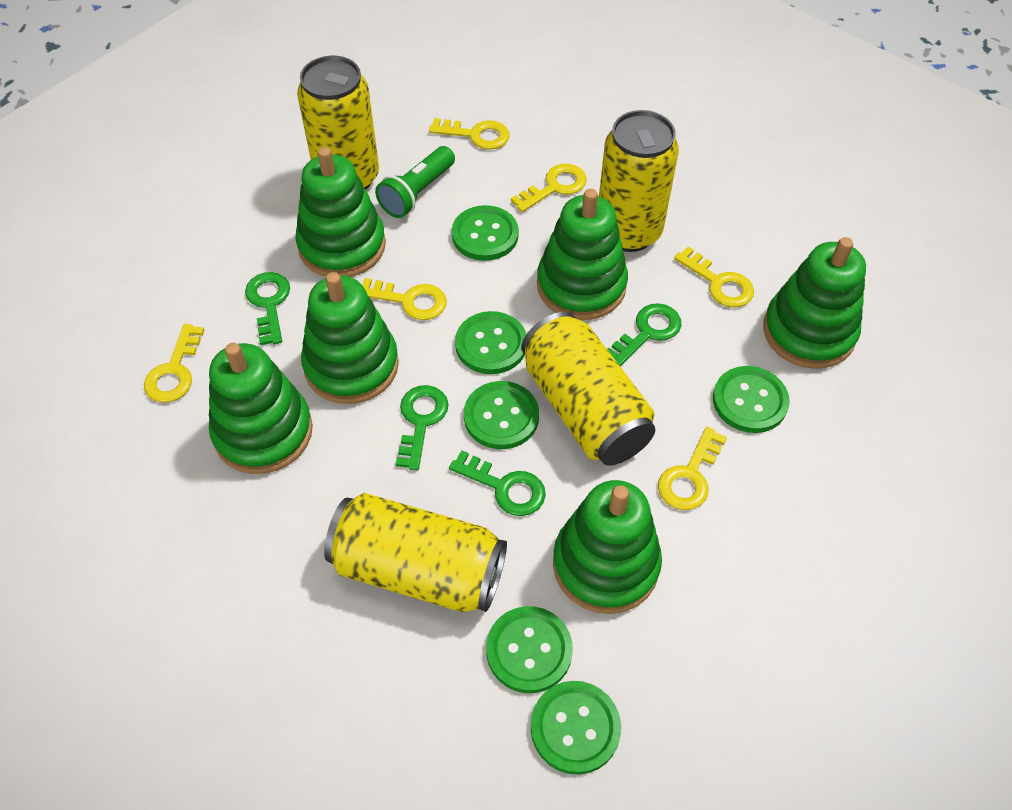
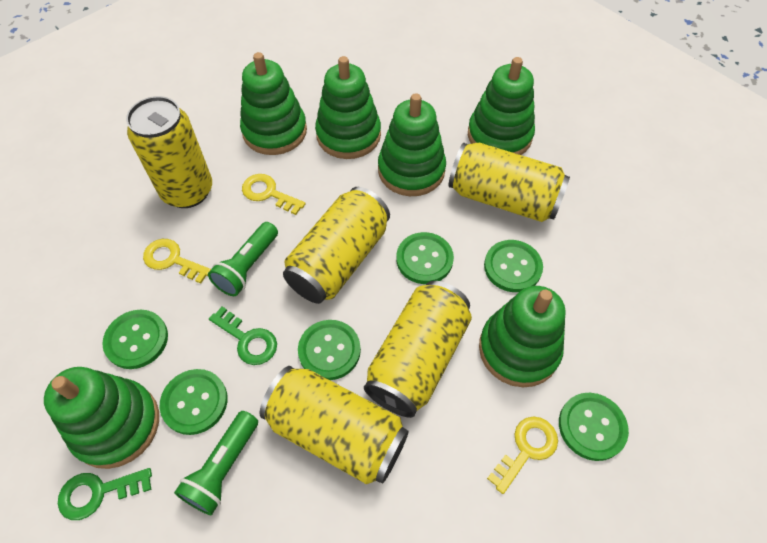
green flashlight: 1 -> 2
green key: 4 -> 2
yellow can: 4 -> 5
yellow key: 6 -> 3

